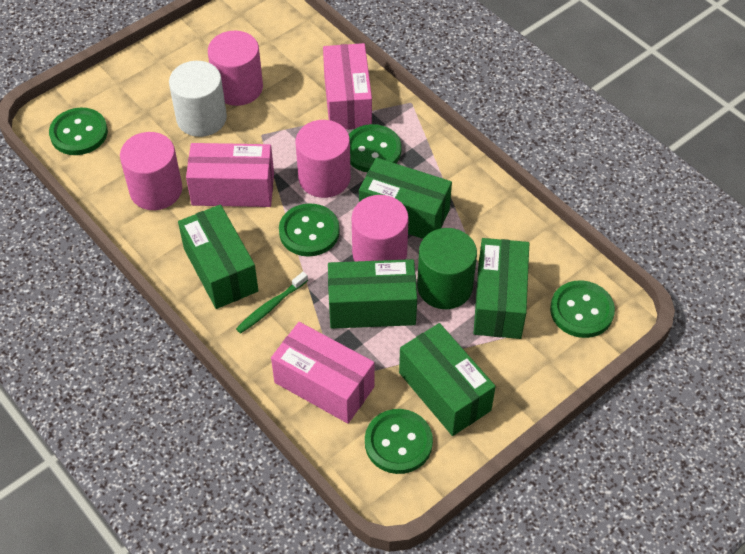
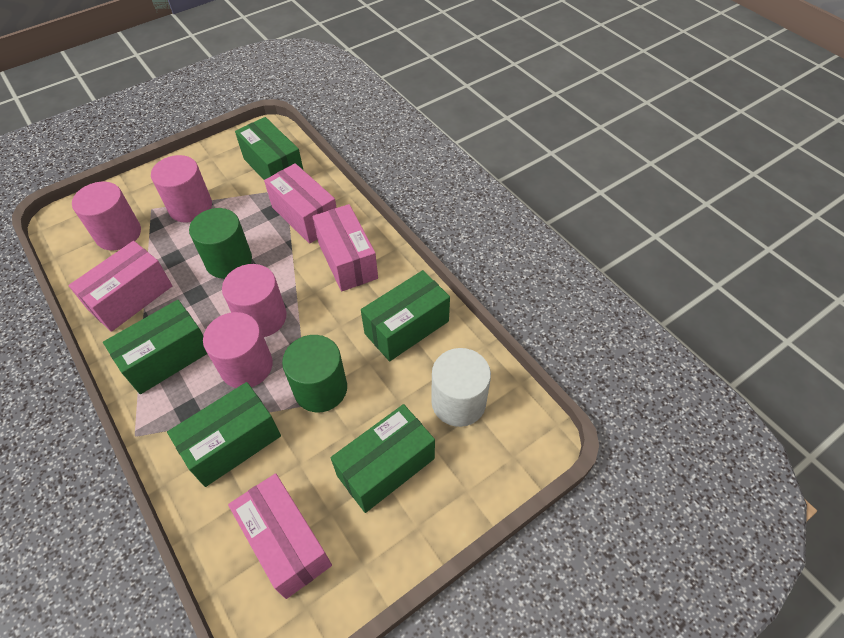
green button: 5 -> 0
green cylinder: 1 -> 2
green toothbrush: 1 -> 0
pink box: 3 -> 4

